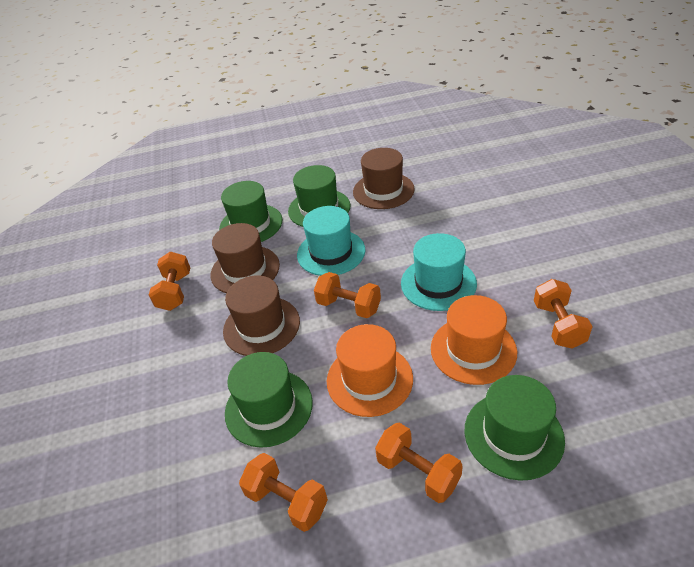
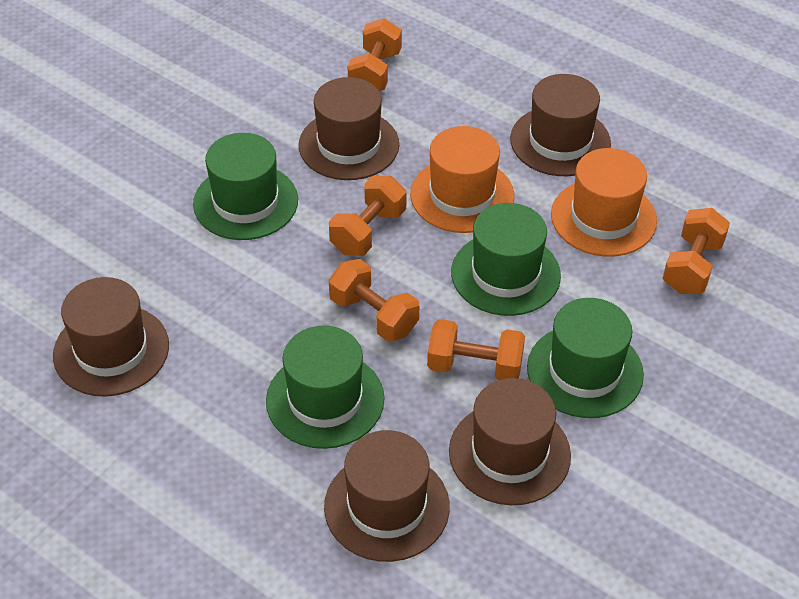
brown hat: 3 -> 5
turquoise hat: 2 -> 0

